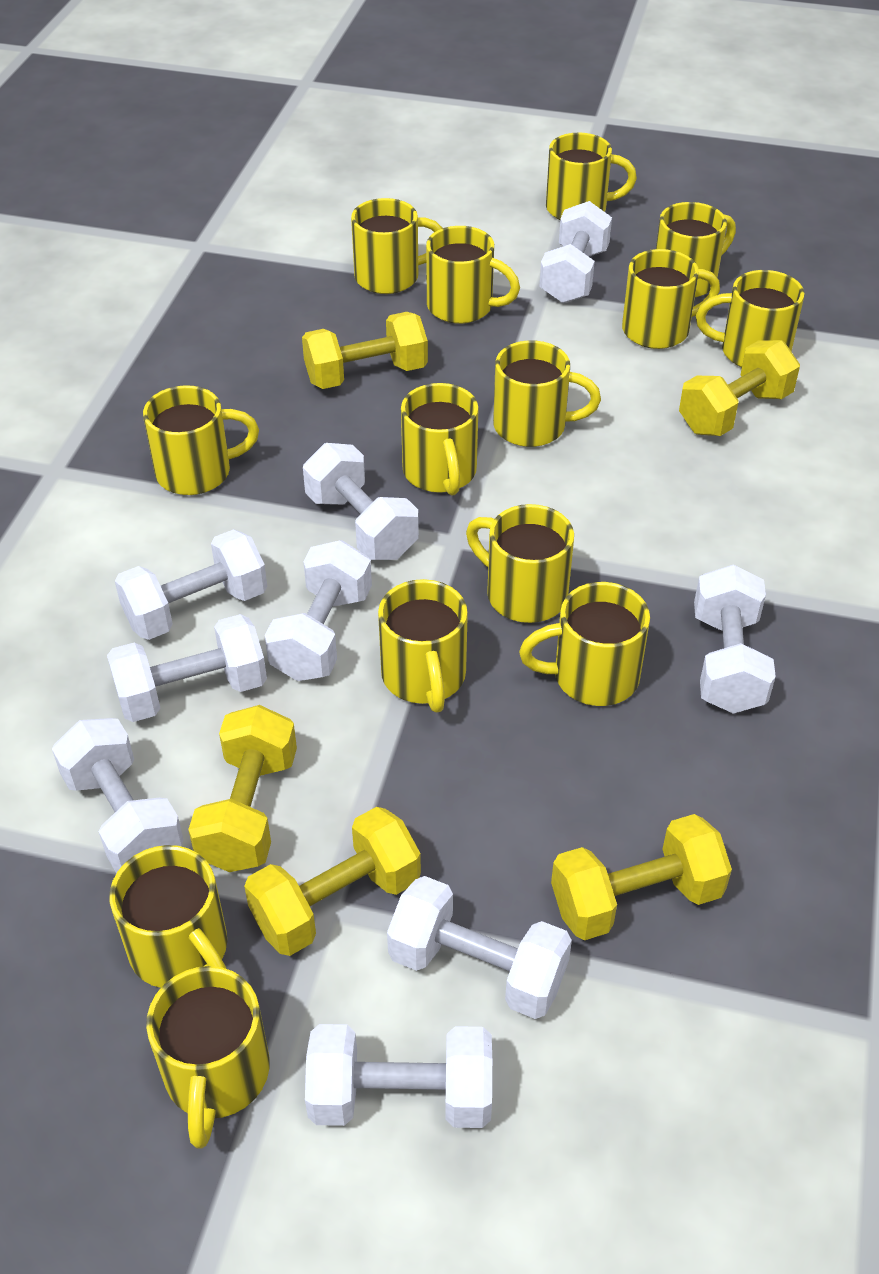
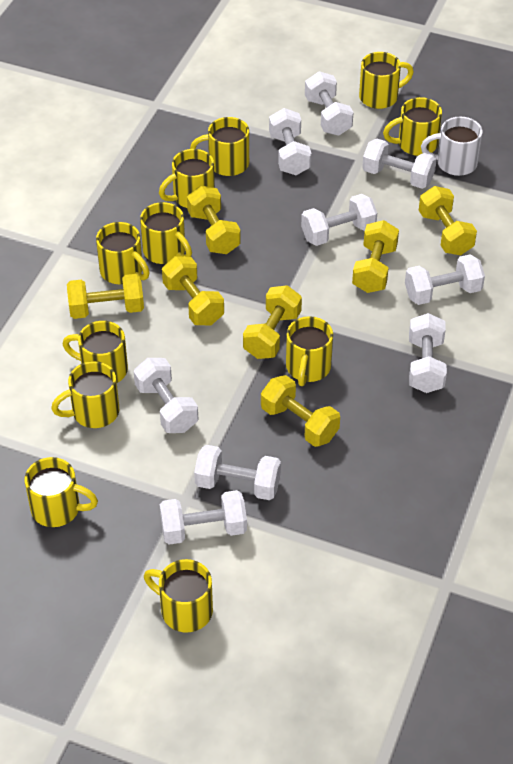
white mug: 0 -> 1
yellow dumbbell: 5 -> 7
yellow mug: 14 -> 11

